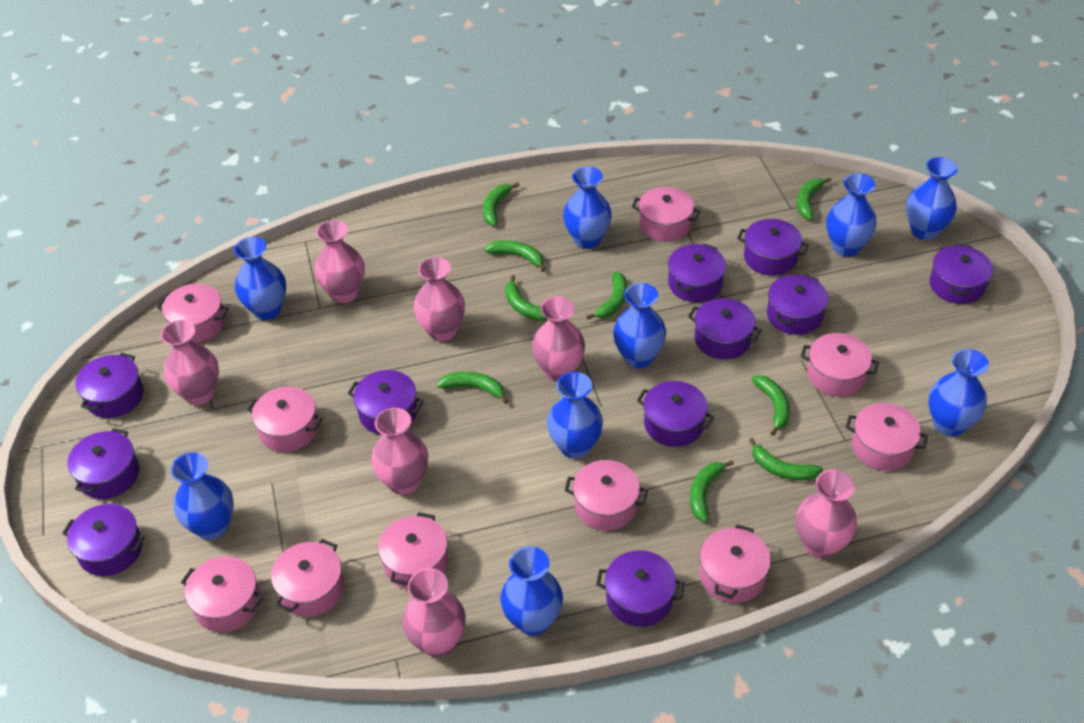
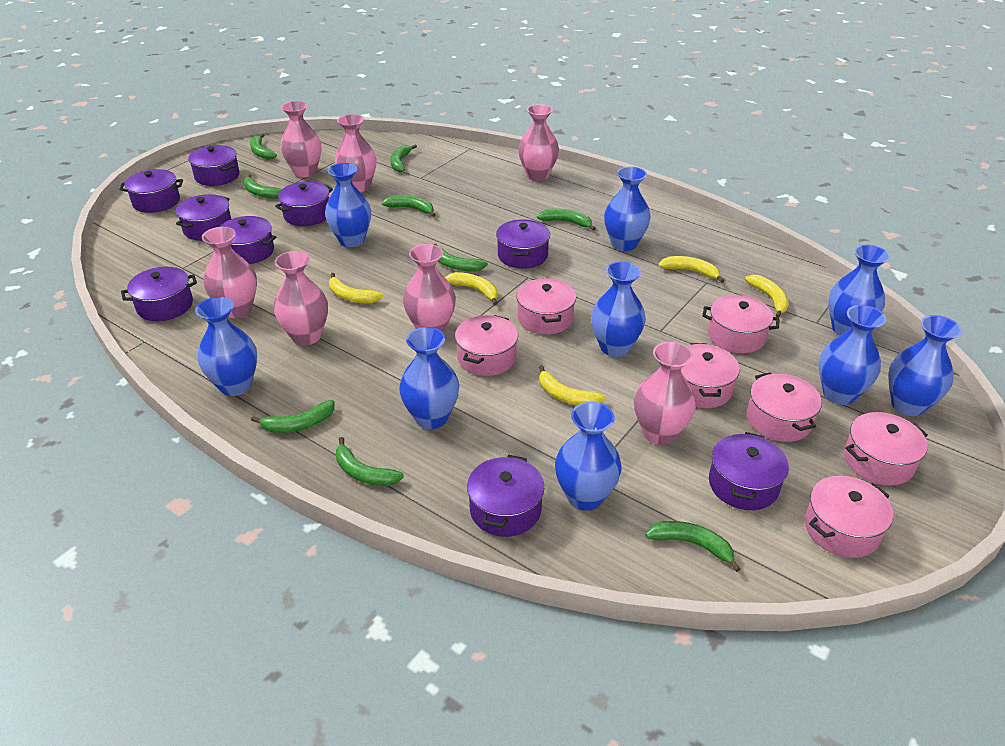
pink pot: 10 -> 7
purple pot: 11 -> 9
yellow banana: 0 -> 5

